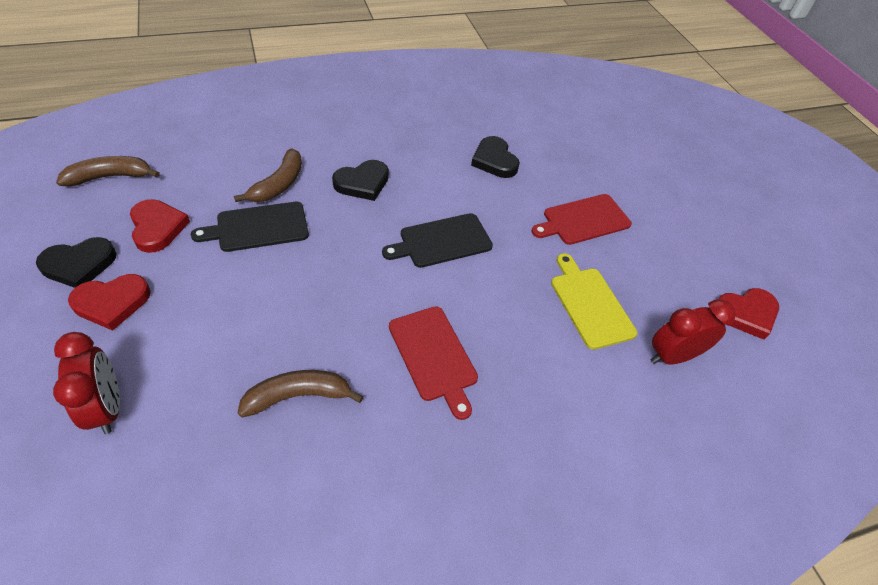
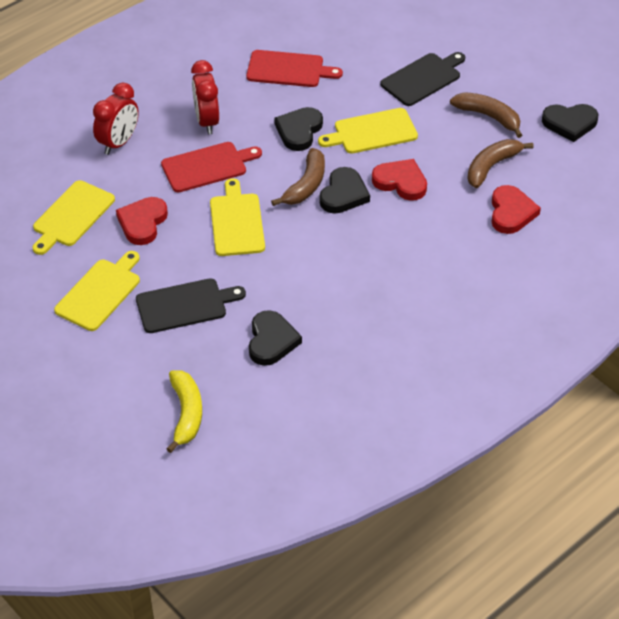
black heart: 3 -> 4
yellow banana: 0 -> 1
yellow cutting board: 1 -> 4

